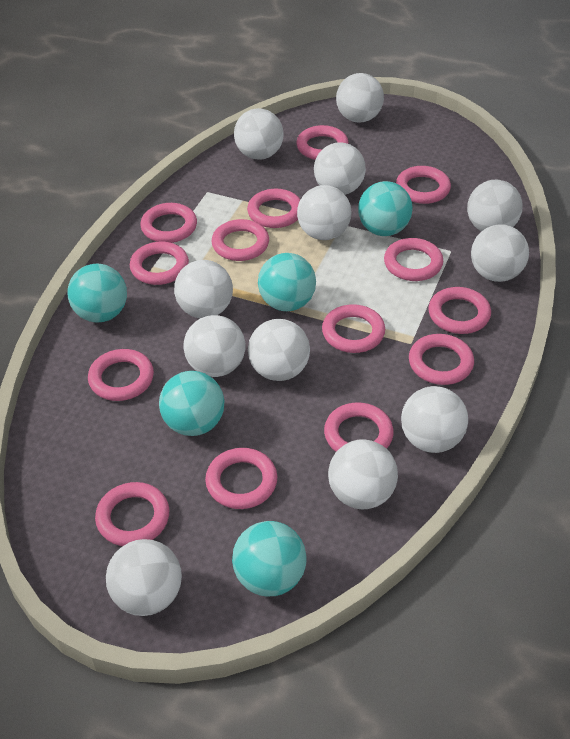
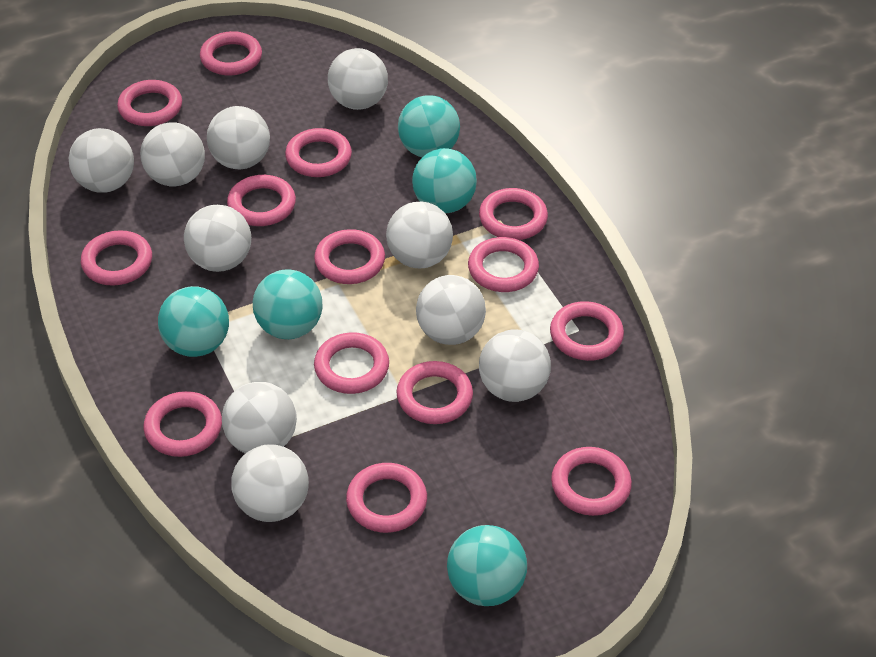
white ball: 12 -> 10

